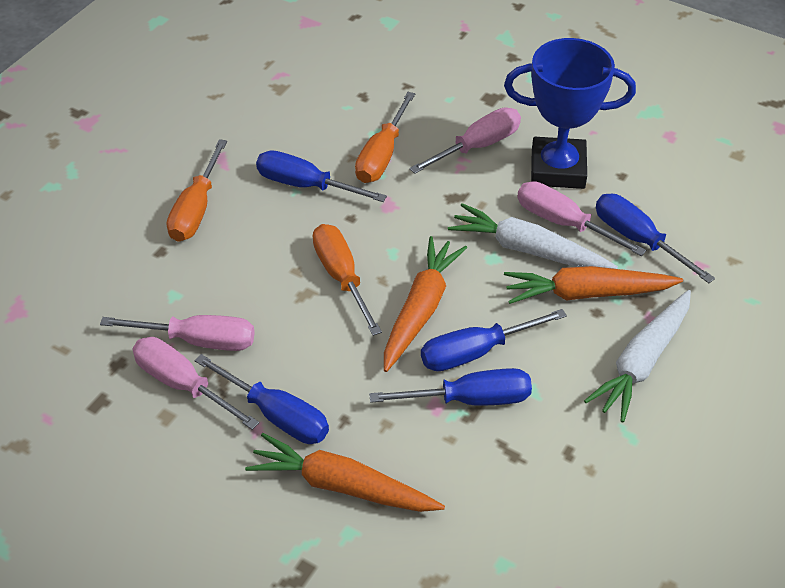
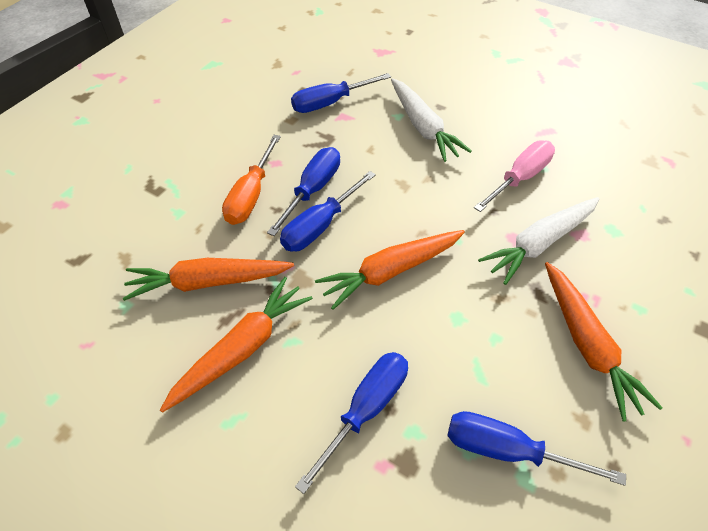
blue trophy: 1 -> 0
orange carrot: 3 -> 4
orange screwdriver: 3 -> 1
pink screwdriver: 4 -> 1

